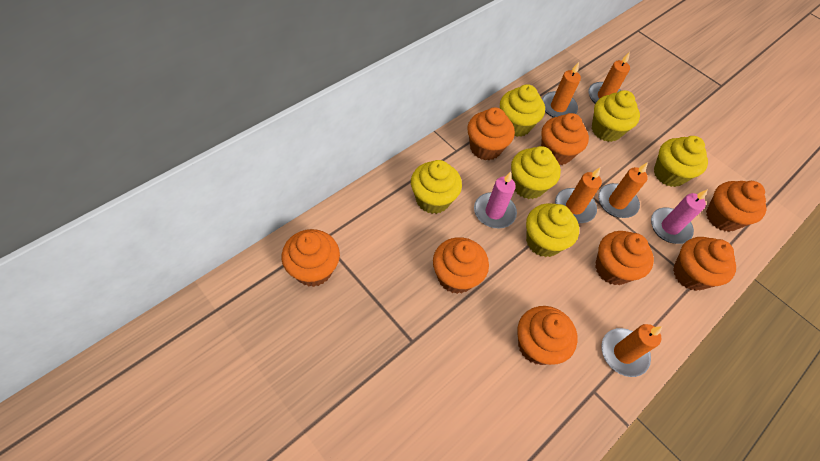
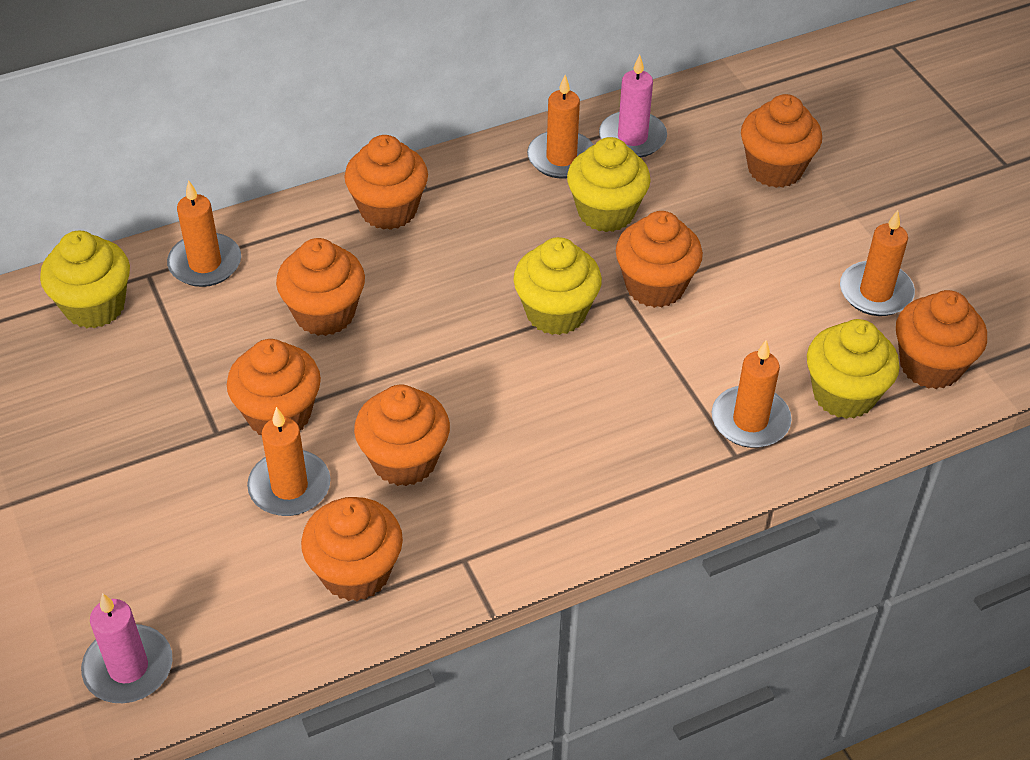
yellow cupcake: 6 -> 4

